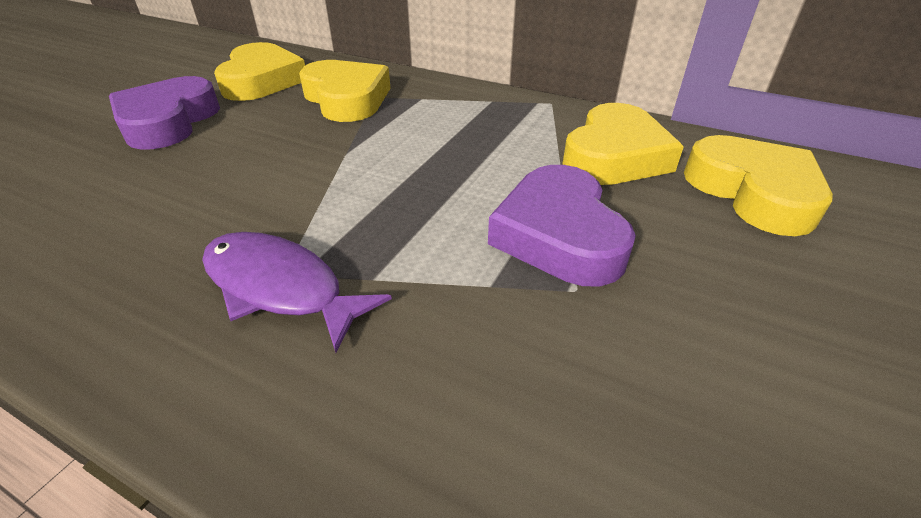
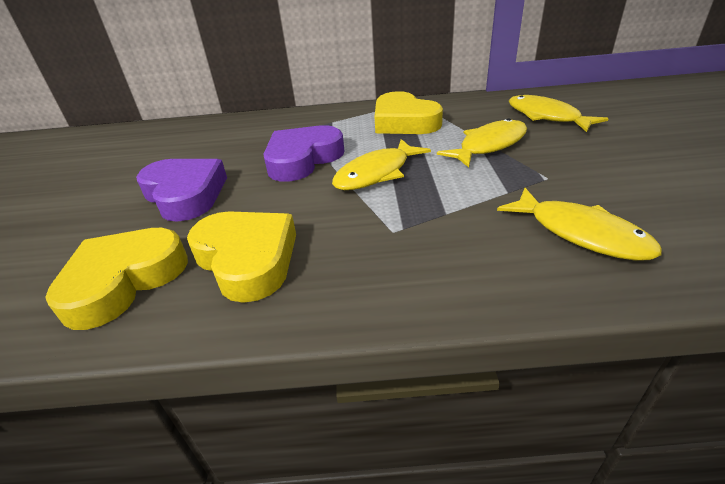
purple fish: 1 -> 0
yellow fish: 0 -> 4
yellow heart: 4 -> 3

